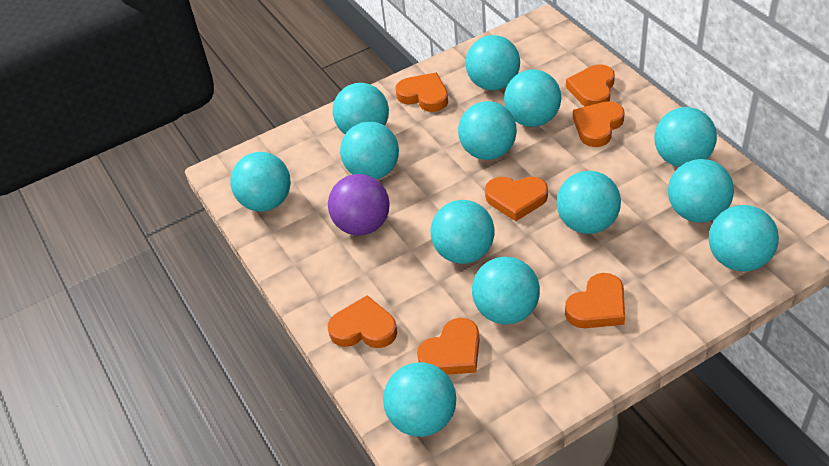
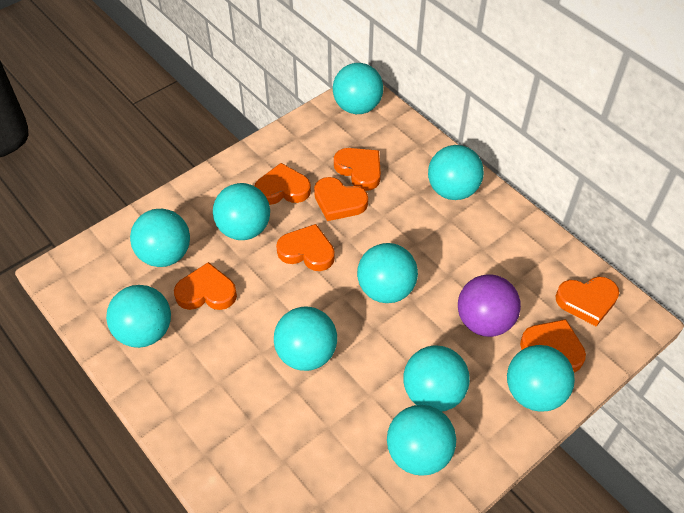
turquoise ball: 13 -> 10

